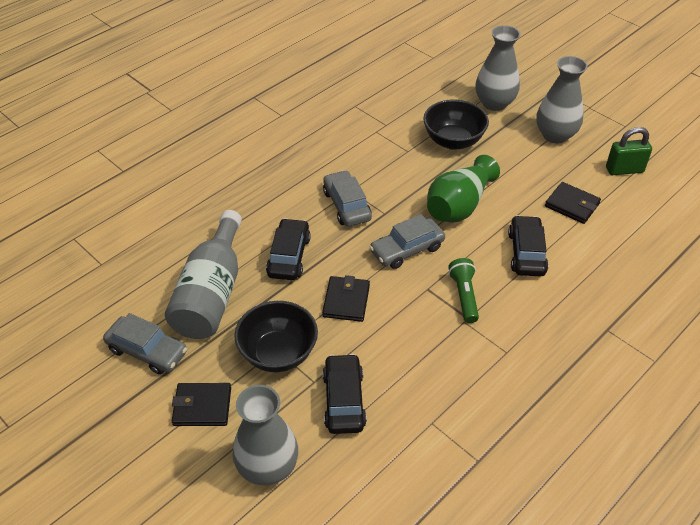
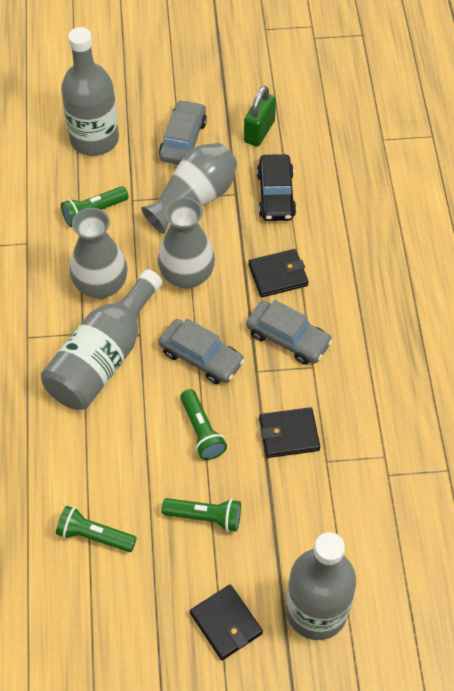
black bowl: 2 -> 0
black car: 3 -> 1
green flashlight: 1 -> 4
green vase: 1 -> 0
grey bottle: 1 -> 3

